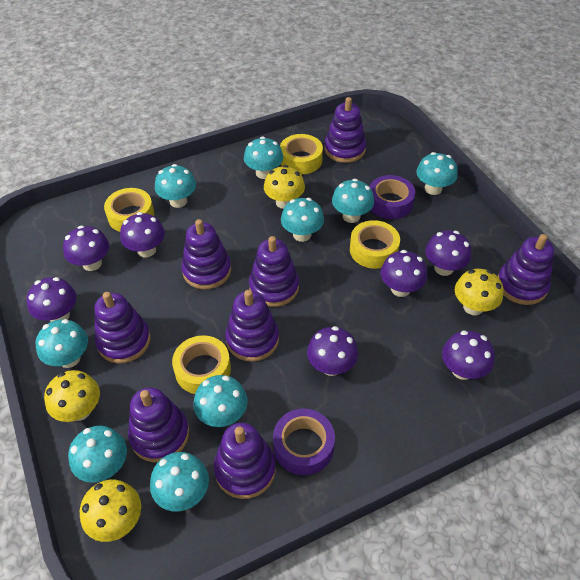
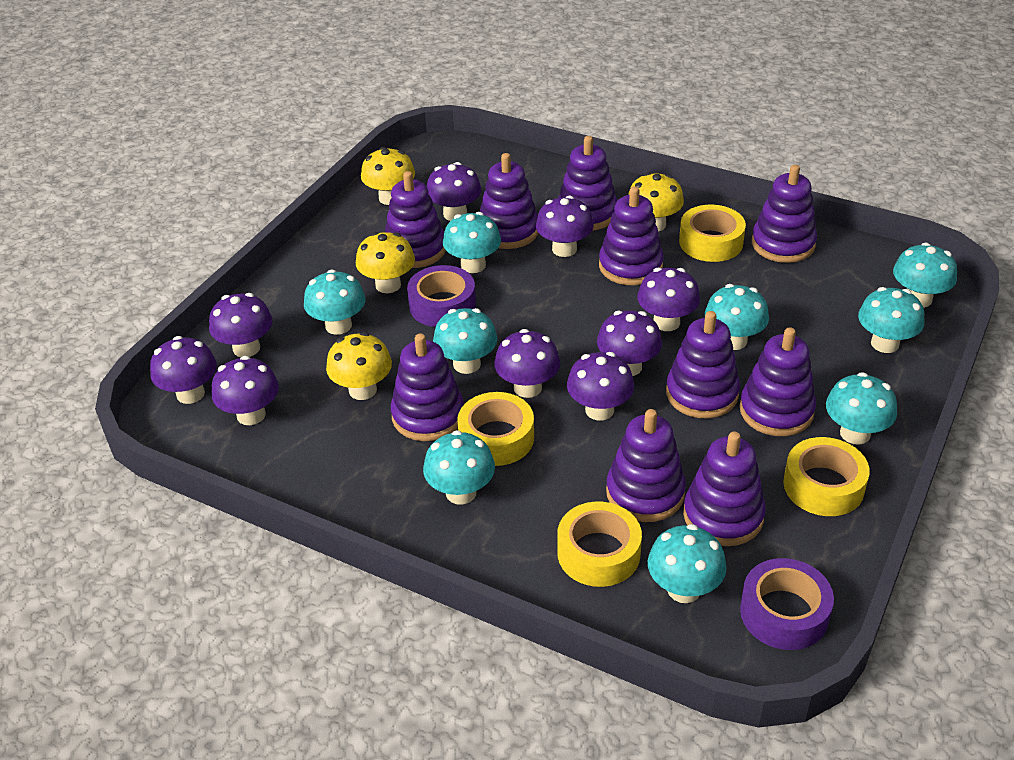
purple mushroom: 7 -> 9
purple stacking toy: 8 -> 10

